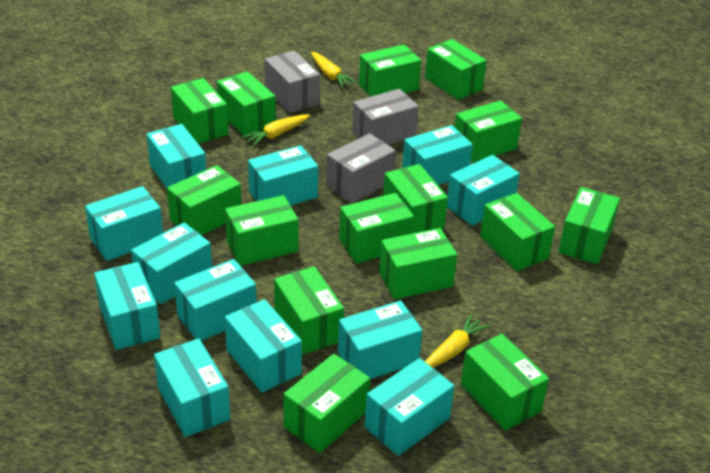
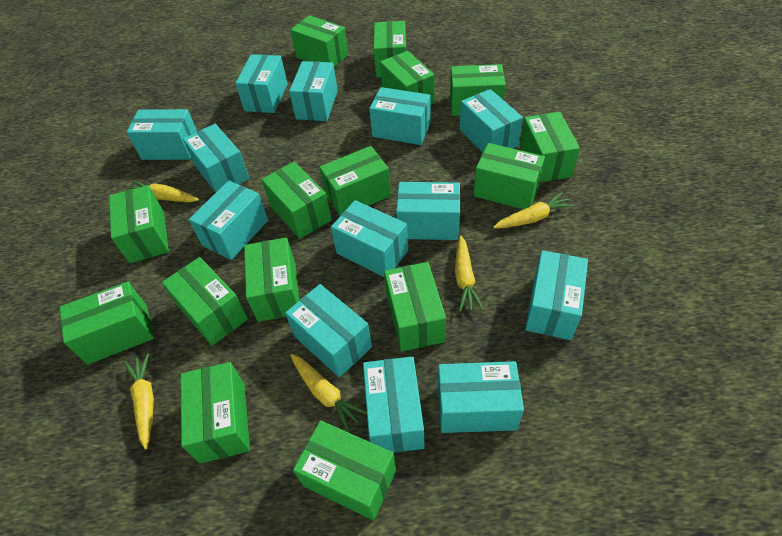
grey box: 3 -> 0
turquoise box: 12 -> 13
yellow carrot: 3 -> 5

